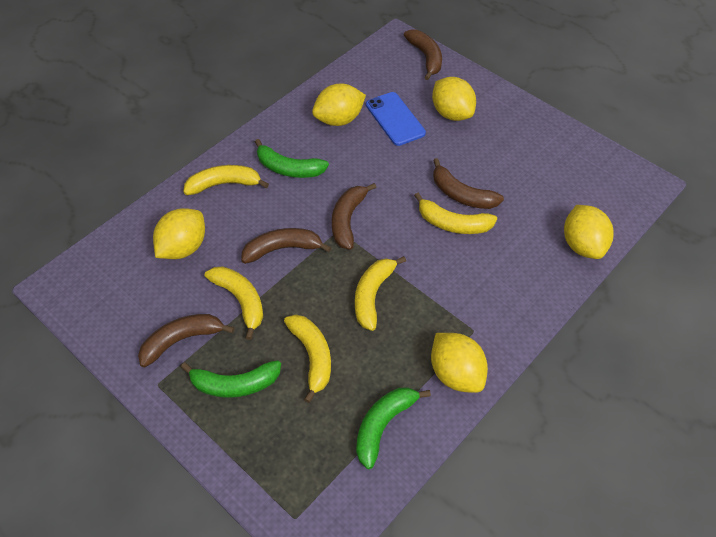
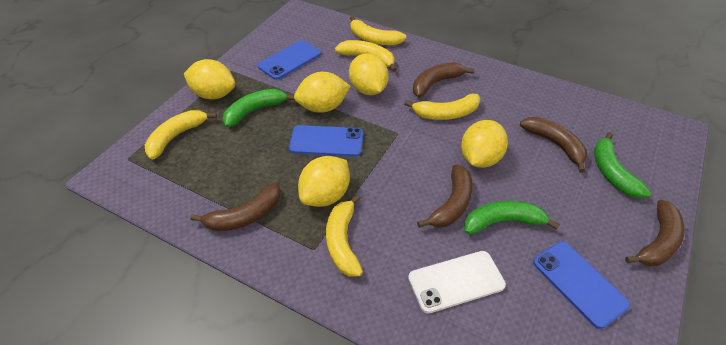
blue phone: 1 -> 3
white phone: 0 -> 1

